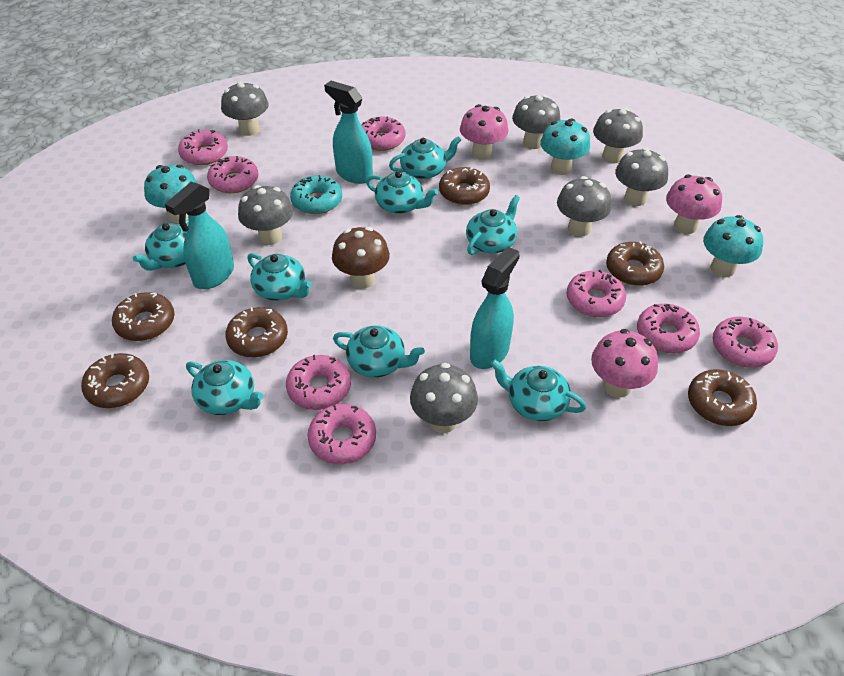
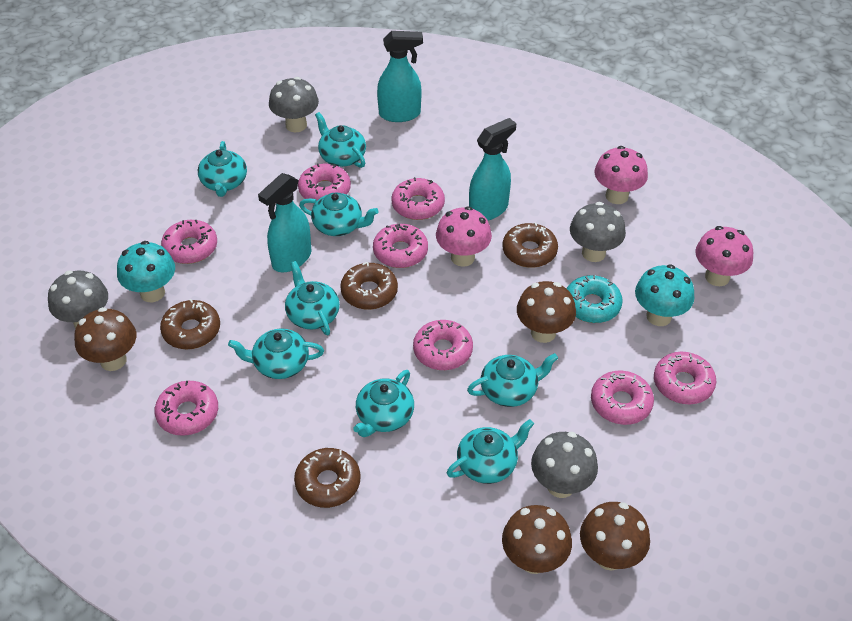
brown donut: 6 -> 4
brown mushroom: 1 -> 4
grey mushroom: 7 -> 4
turquoise mushroom: 3 -> 2

